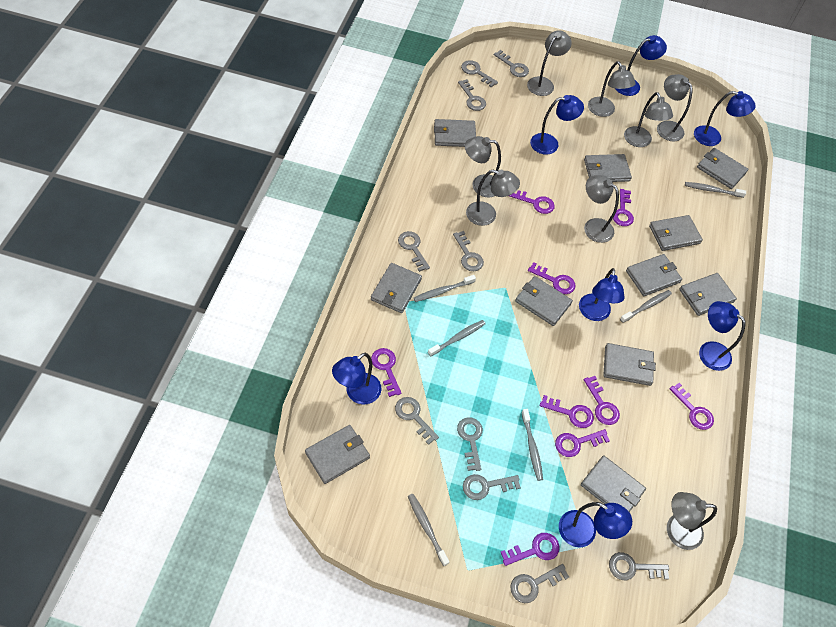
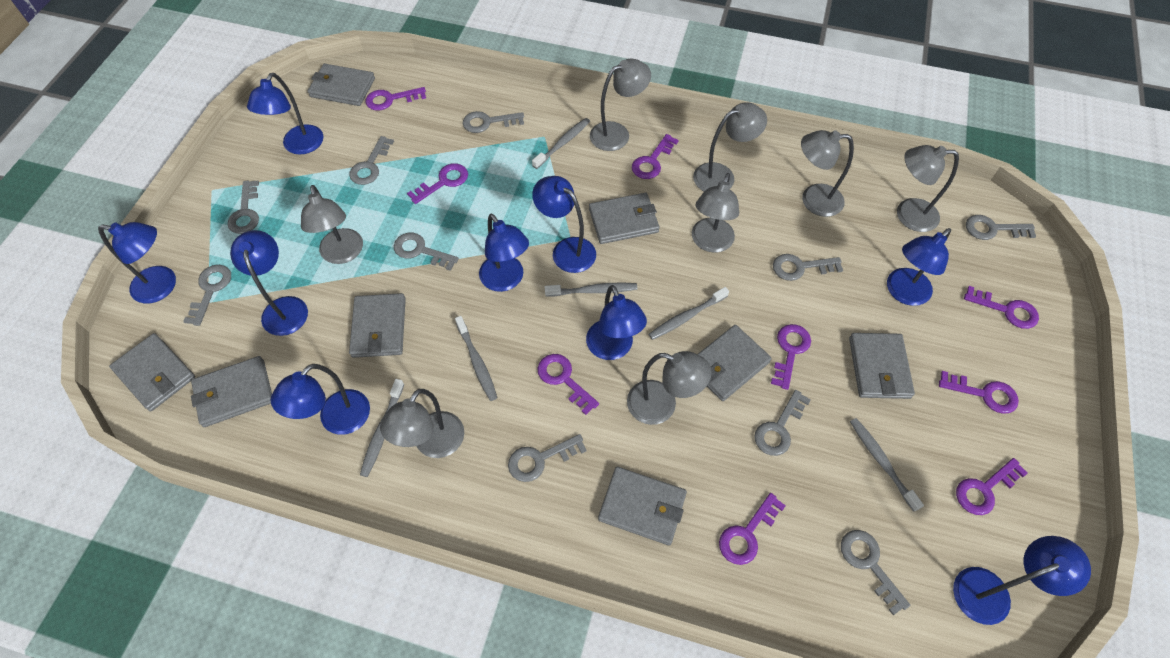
blue lamp: 7 -> 9
grey wallet: 11 -> 8

